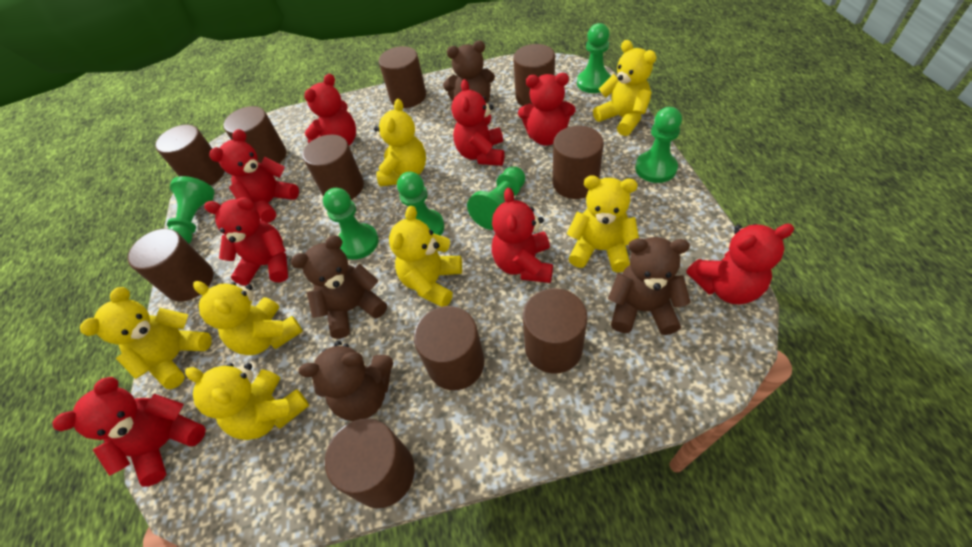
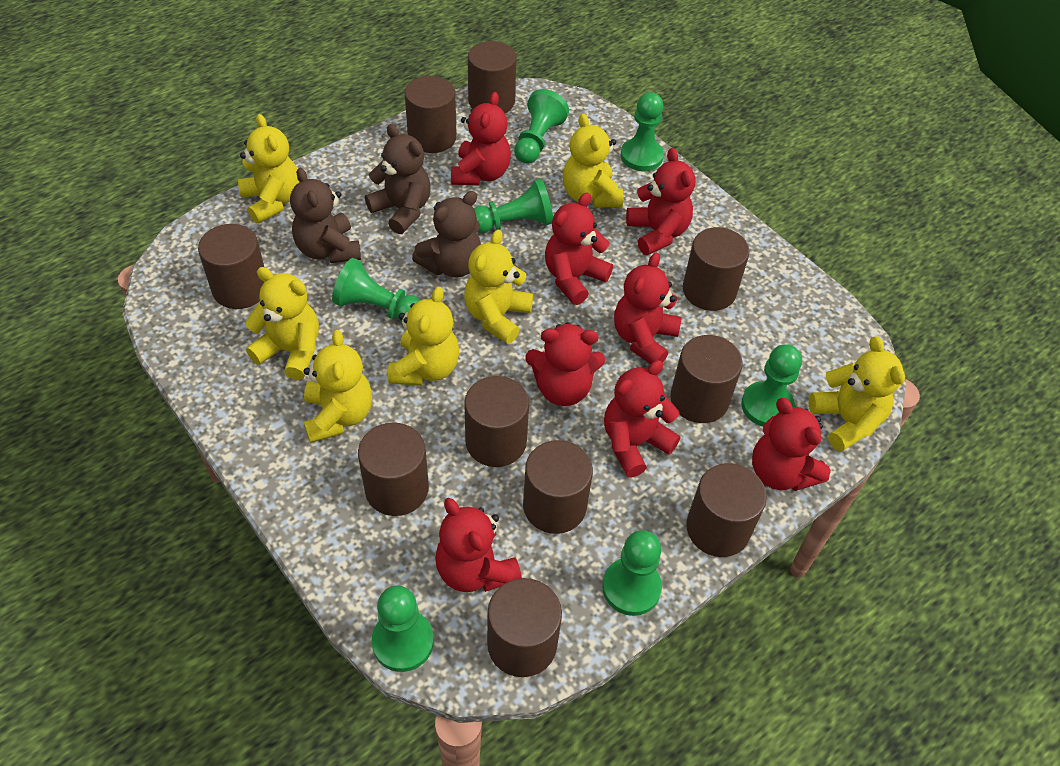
brown teddy bear: 4 -> 3
green pawn: 6 -> 7

